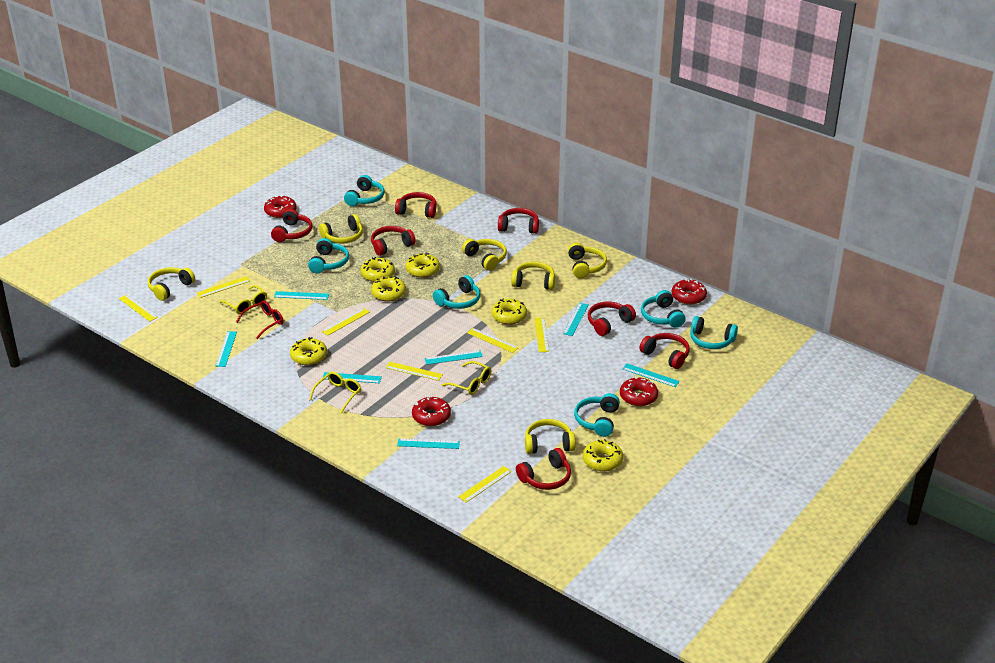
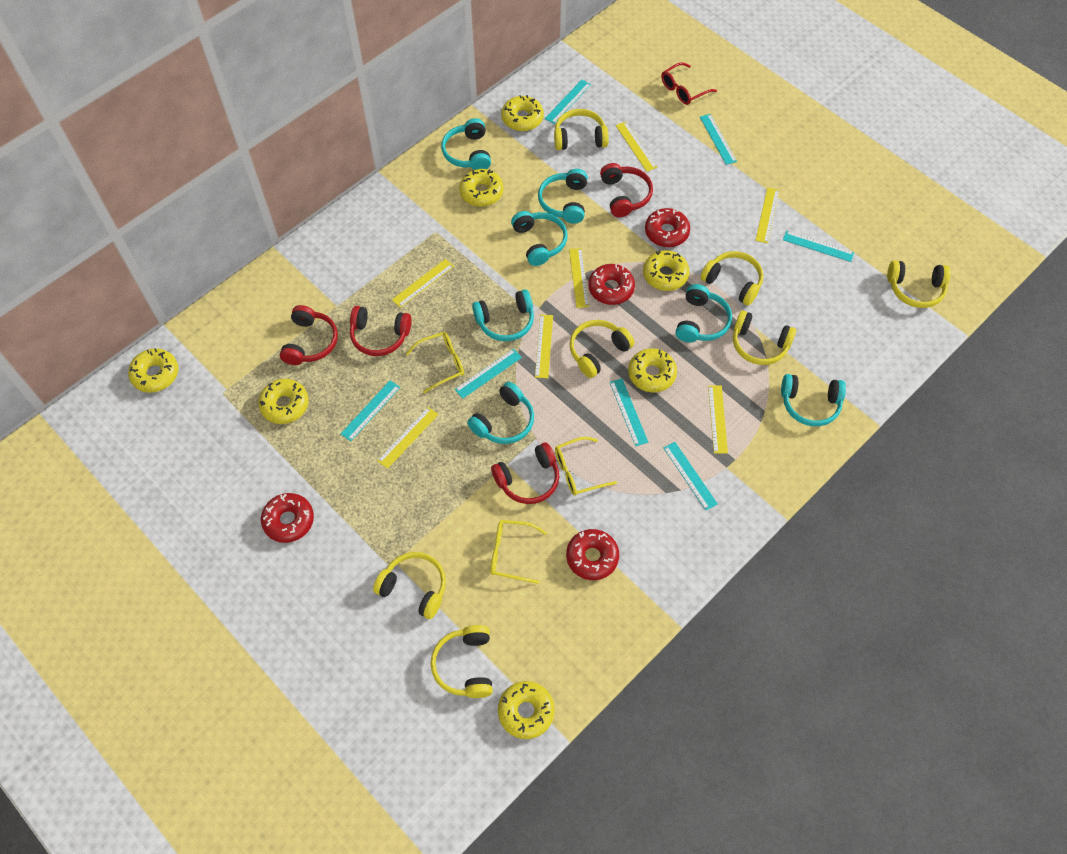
red headphones: 7 -> 4
turquoise headphones: 6 -> 7
yellow donut: 6 -> 7
yellow headphones: 6 -> 7

